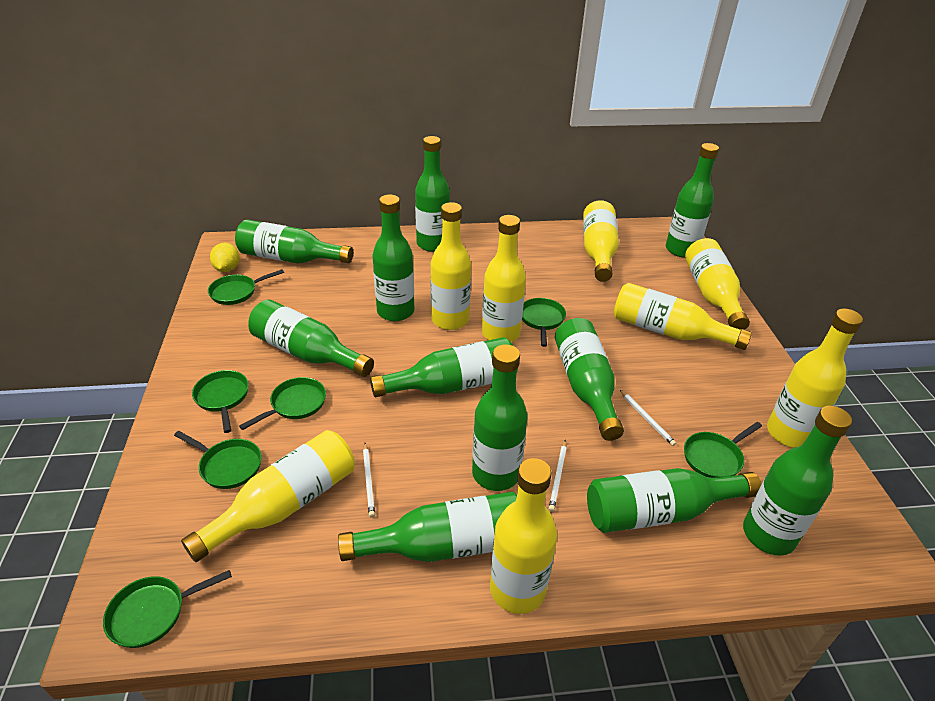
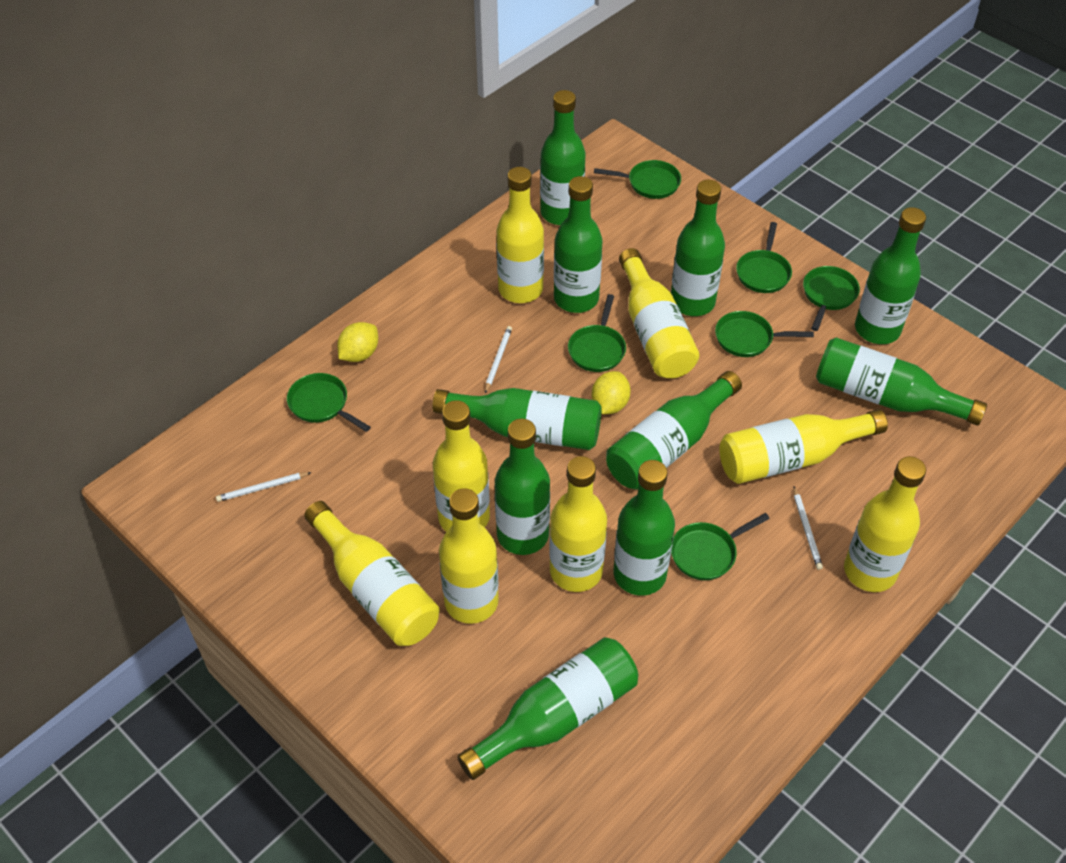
green bottle: 11 -> 10
yellow lemon: 1 -> 2

